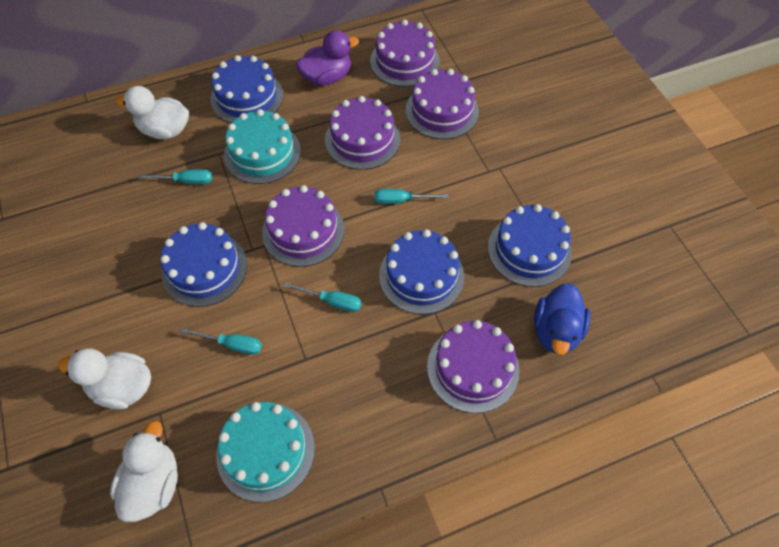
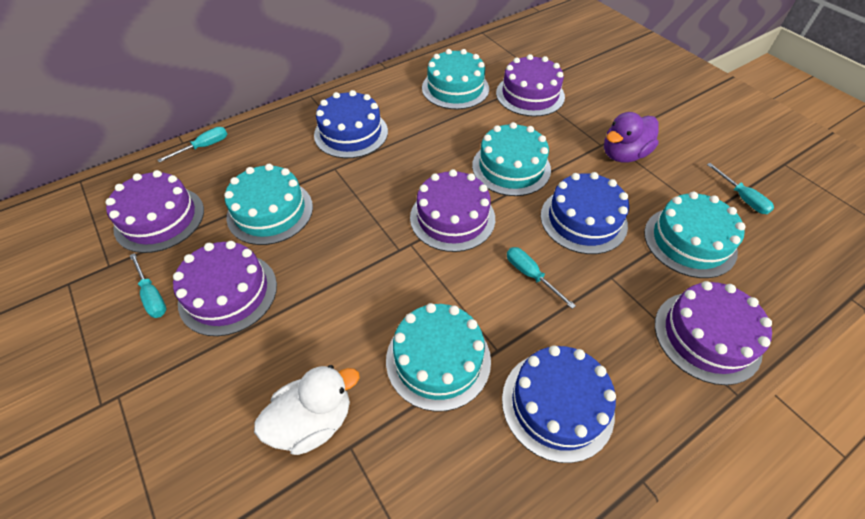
blue cake: 4 -> 3
blue duck: 1 -> 0
turquoise cake: 2 -> 5
white duck: 3 -> 1

